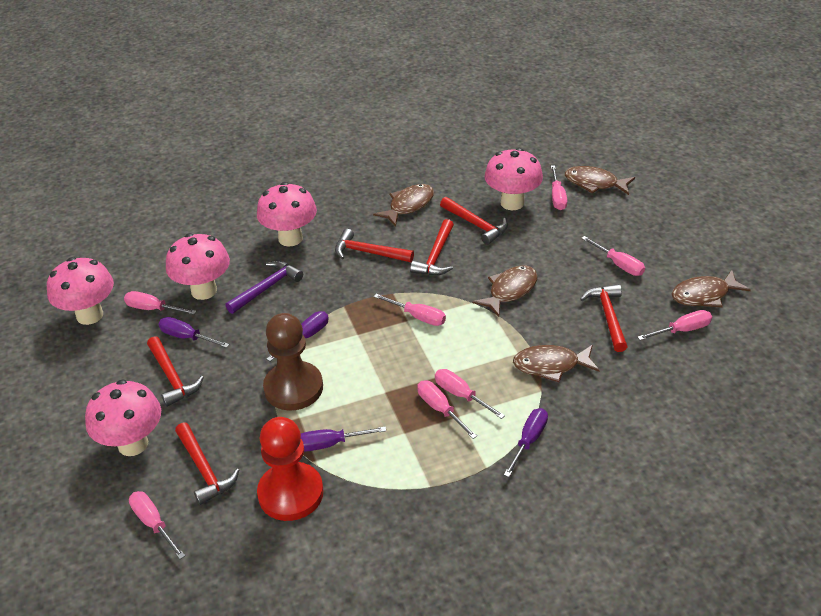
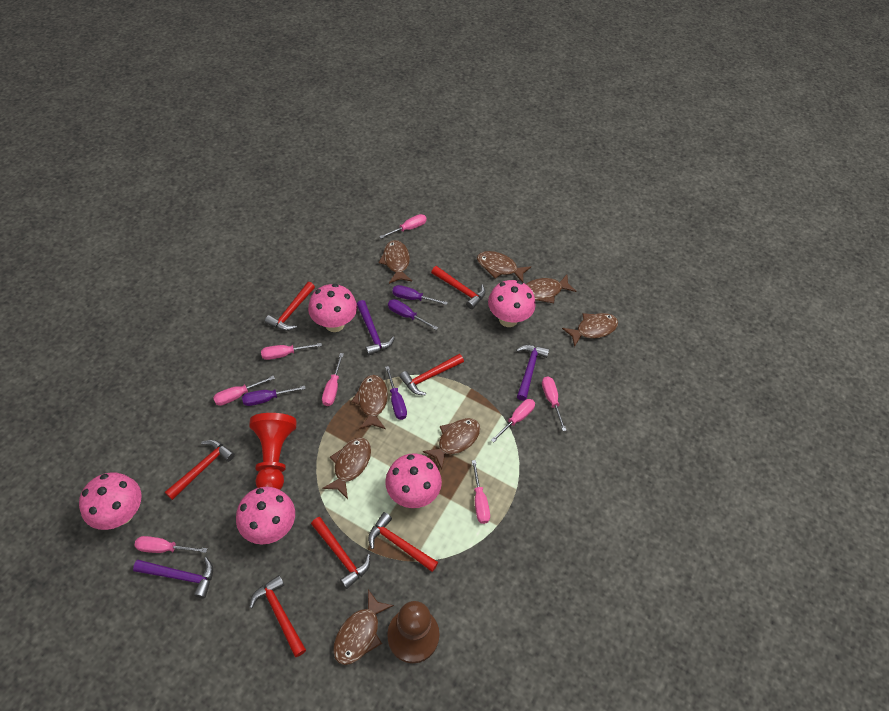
brown fish: 5 -> 8
purple hammer: 1 -> 3
red hammer: 6 -> 7

